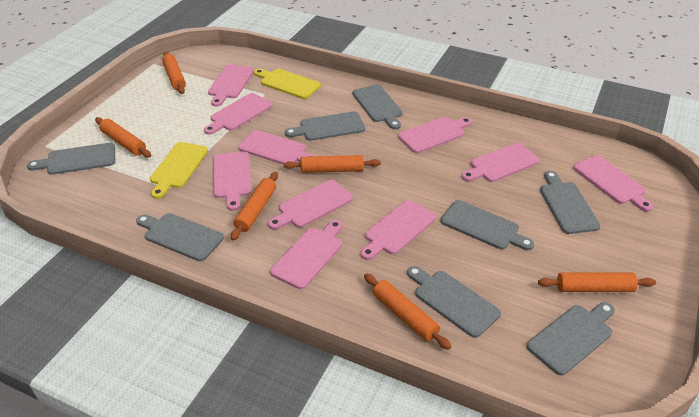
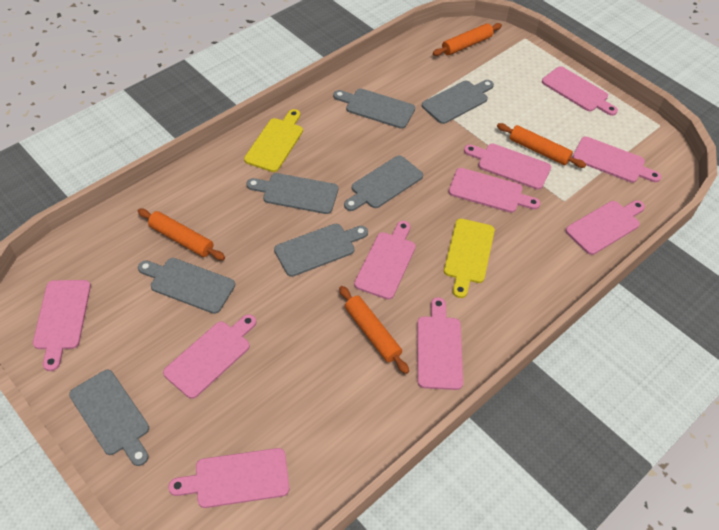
grey cutting board: 8 -> 7
orange rolling pin: 6 -> 4

